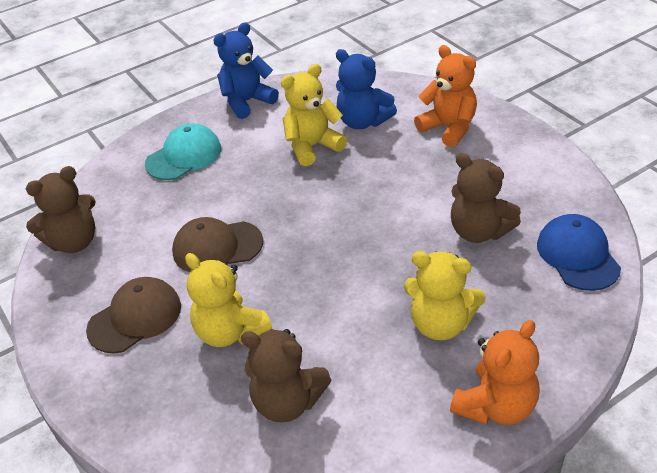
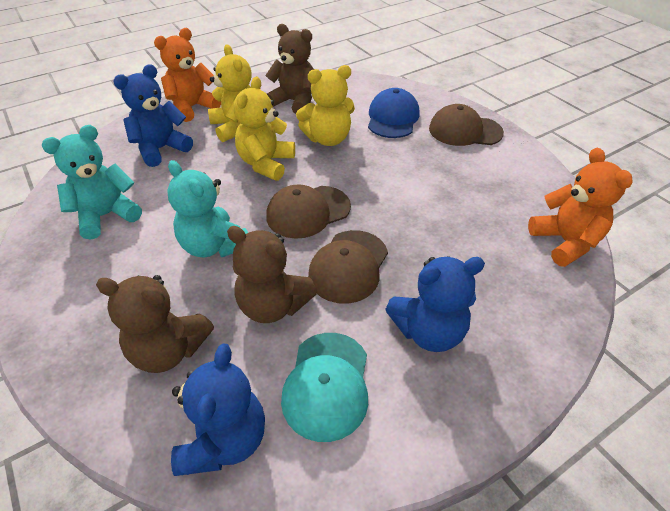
blue teddy bear: 2 -> 3
brown cap: 2 -> 3
turquoise teddy bear: 0 -> 2

